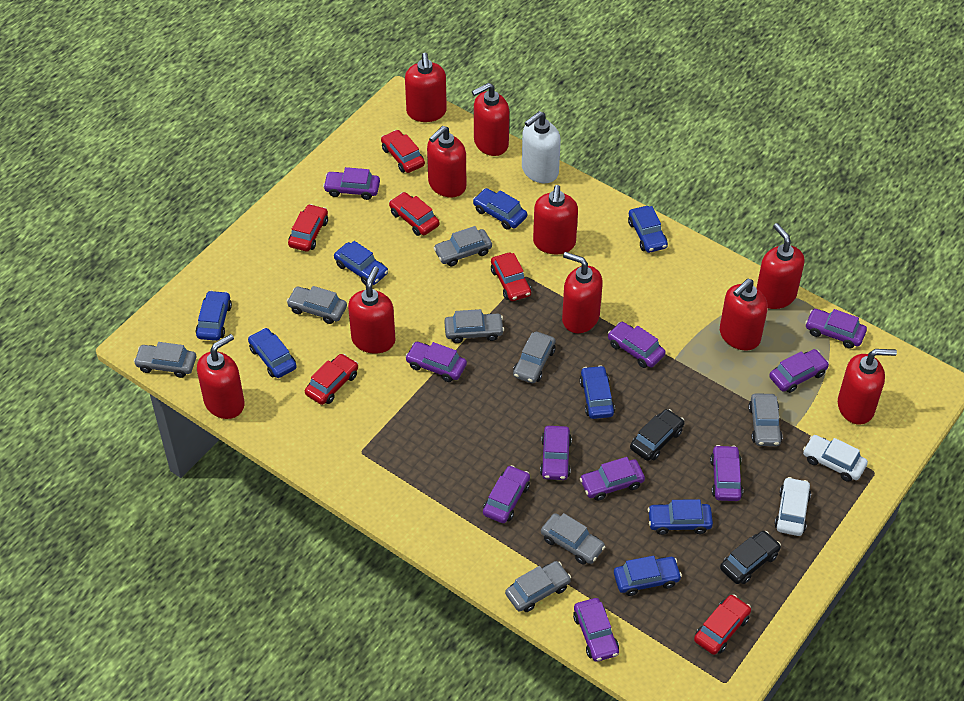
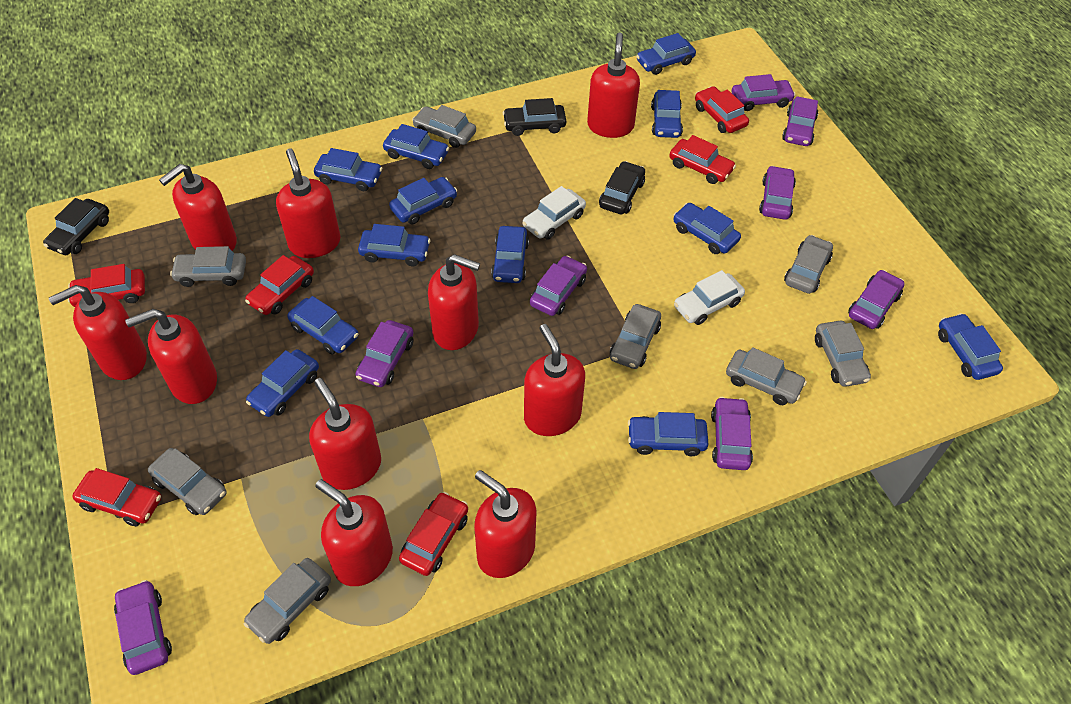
black car: 2 -> 3
blue car: 8 -> 12
purple car: 10 -> 8
white soap dispenser: 1 -> 0

